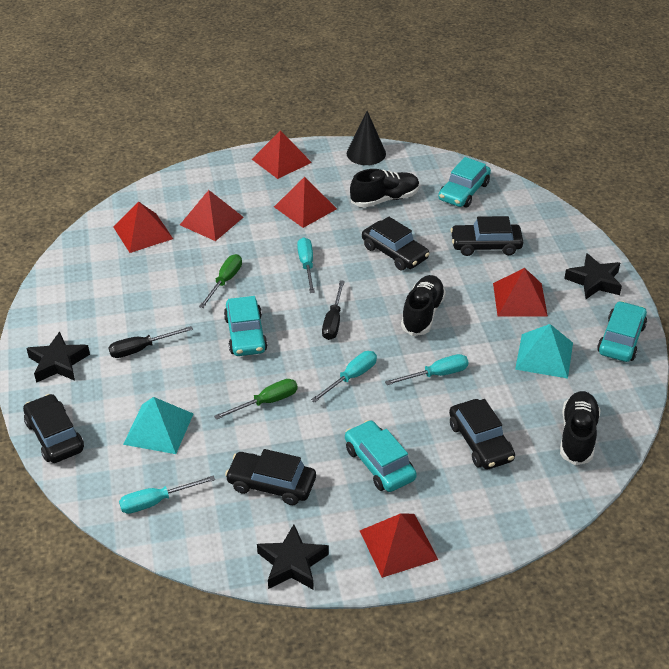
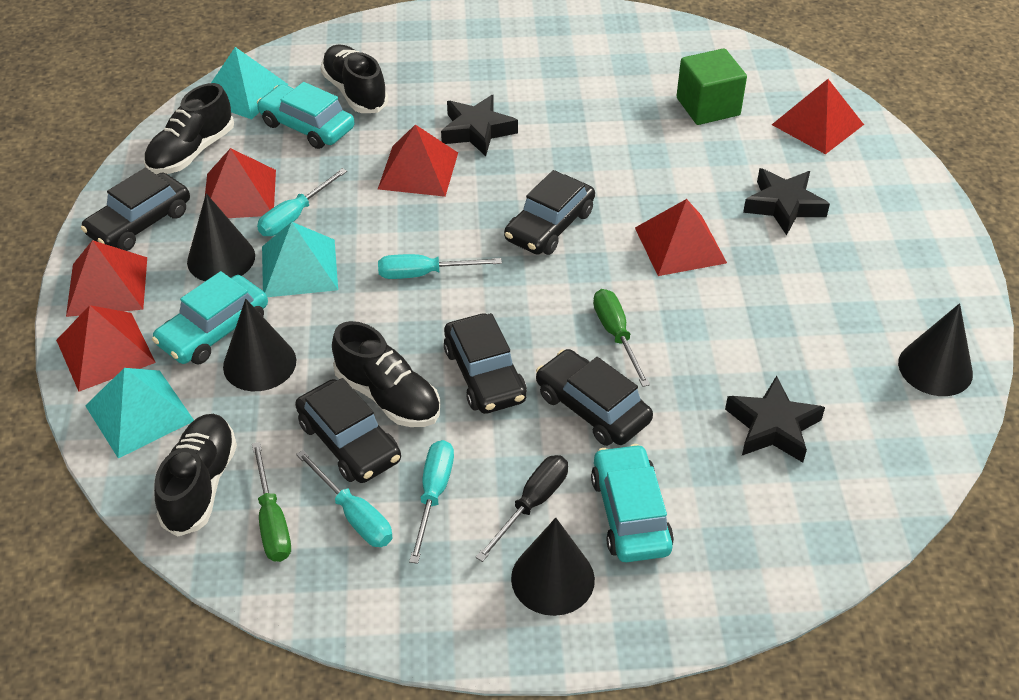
black cone: 1 -> 4
black screwdriver: 2 -> 1
black shoe: 3 -> 4
green cube: 0 -> 1
turquoise car: 4 -> 3
turquoise pyramid: 2 -> 3

